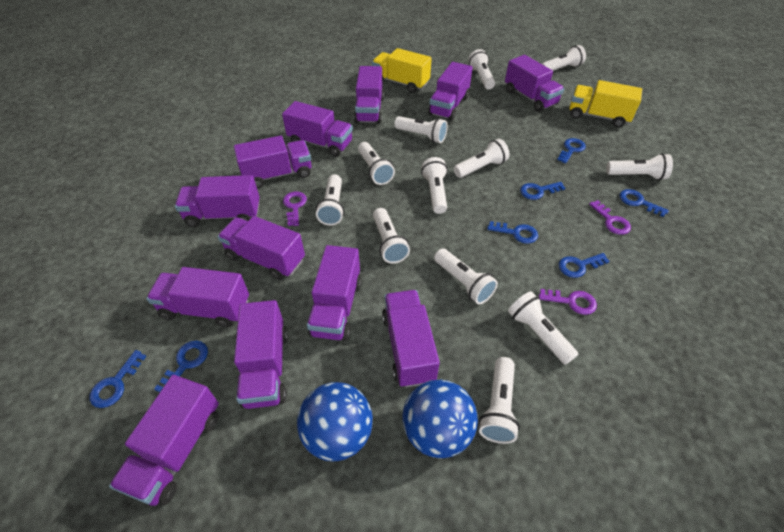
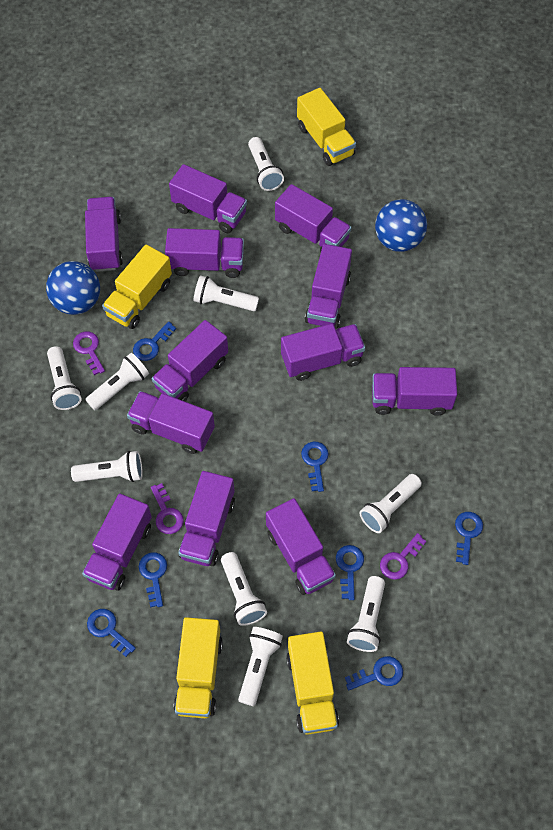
white flashlight: 12 -> 9
yellow truck: 2 -> 4

